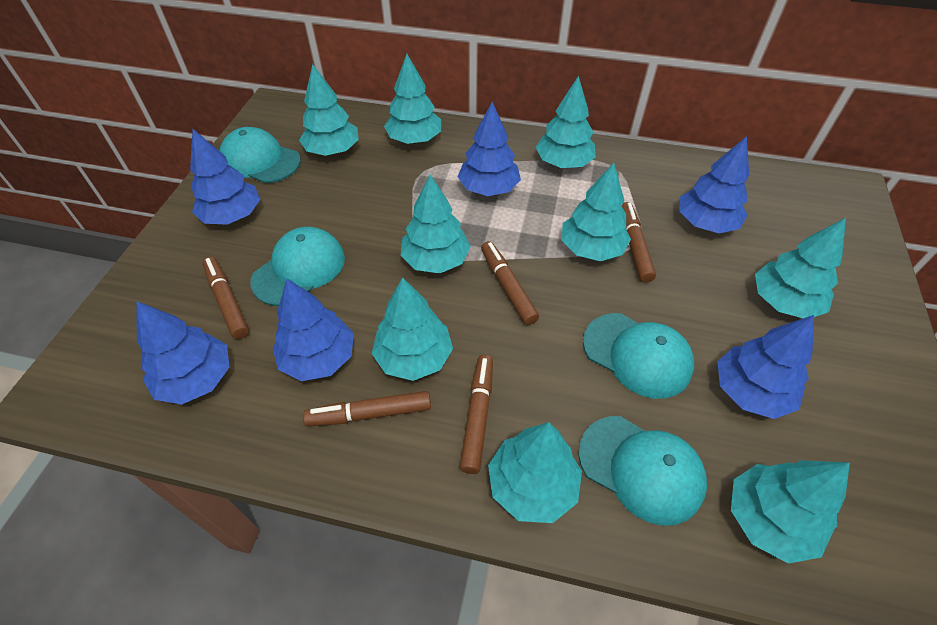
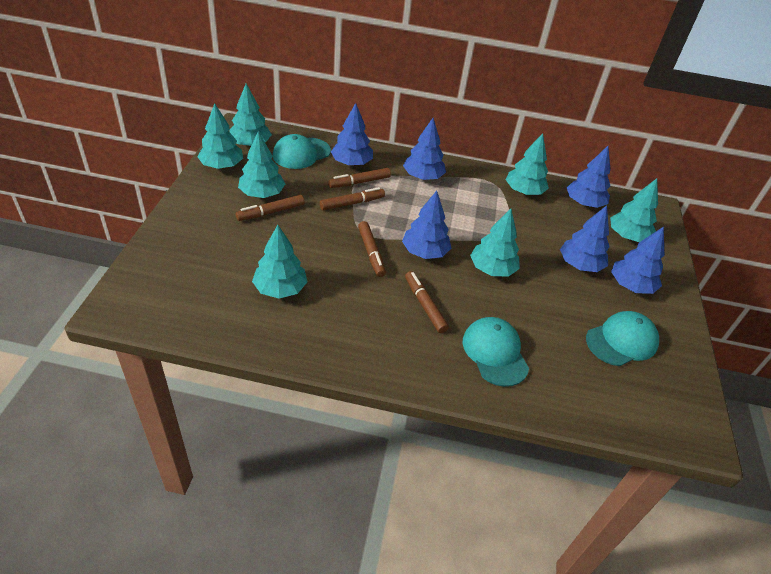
turquoise cap: 4 -> 3
turquoise tree: 9 -> 7

